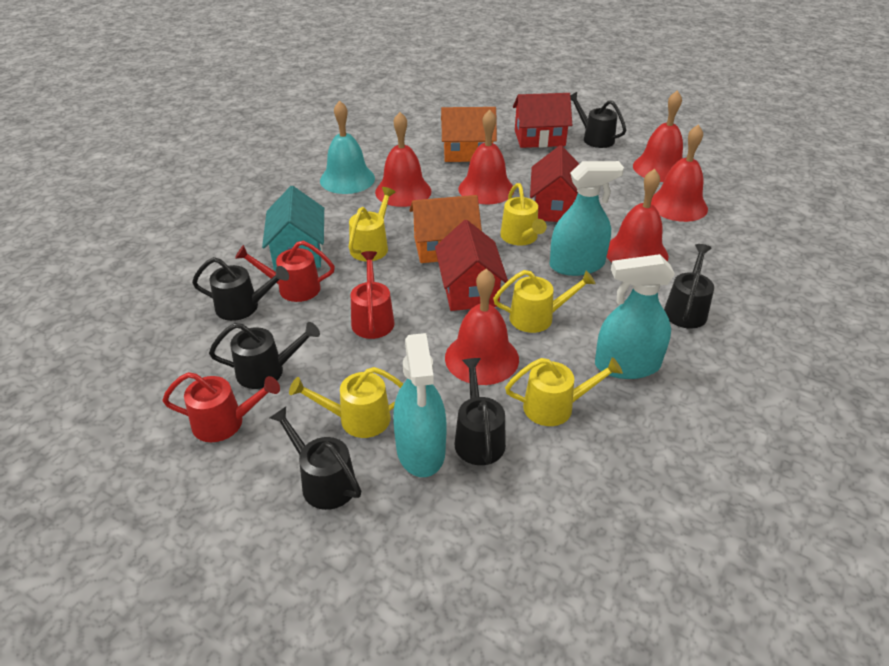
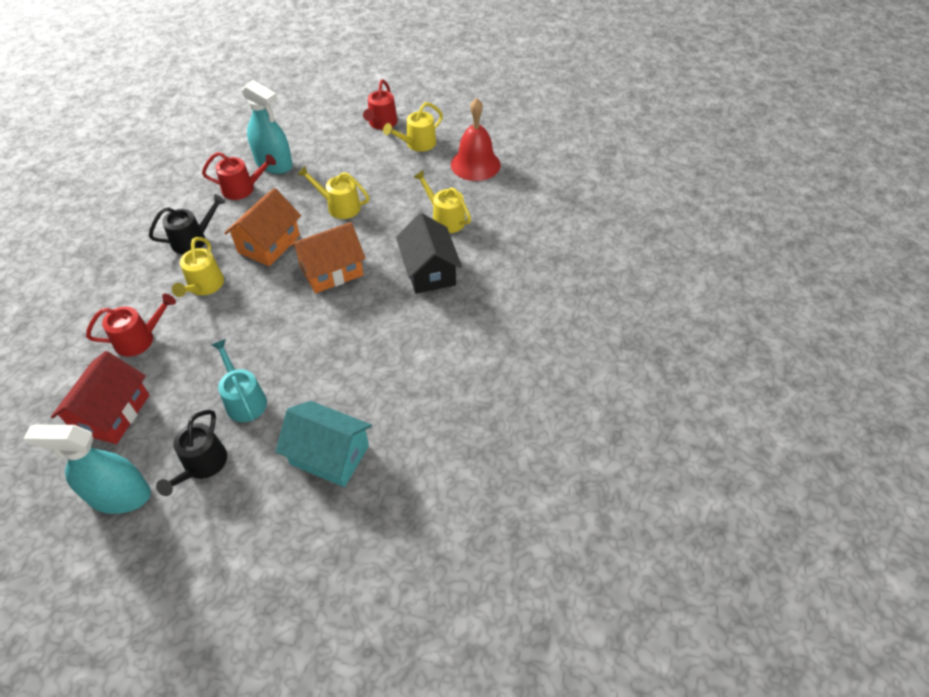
black house: 0 -> 1
black watering can: 6 -> 2
red bell: 6 -> 1
red house: 3 -> 1
turquoise bell: 1 -> 0
turquoise spray bottle: 3 -> 2
turquoise watering can: 0 -> 1
yellow watering can: 5 -> 4

